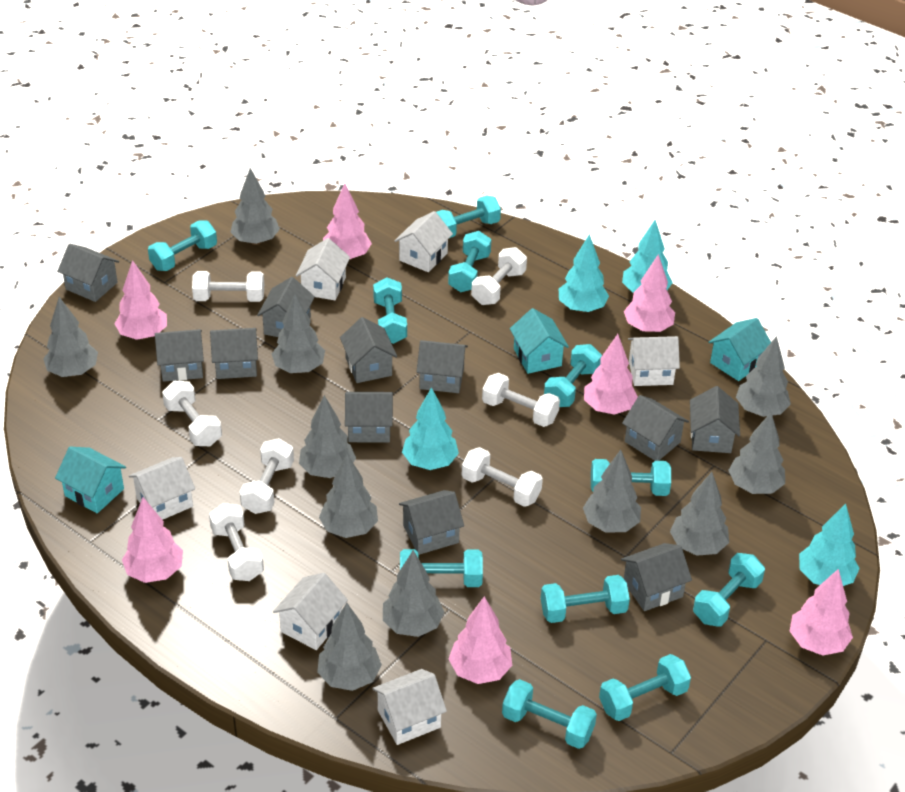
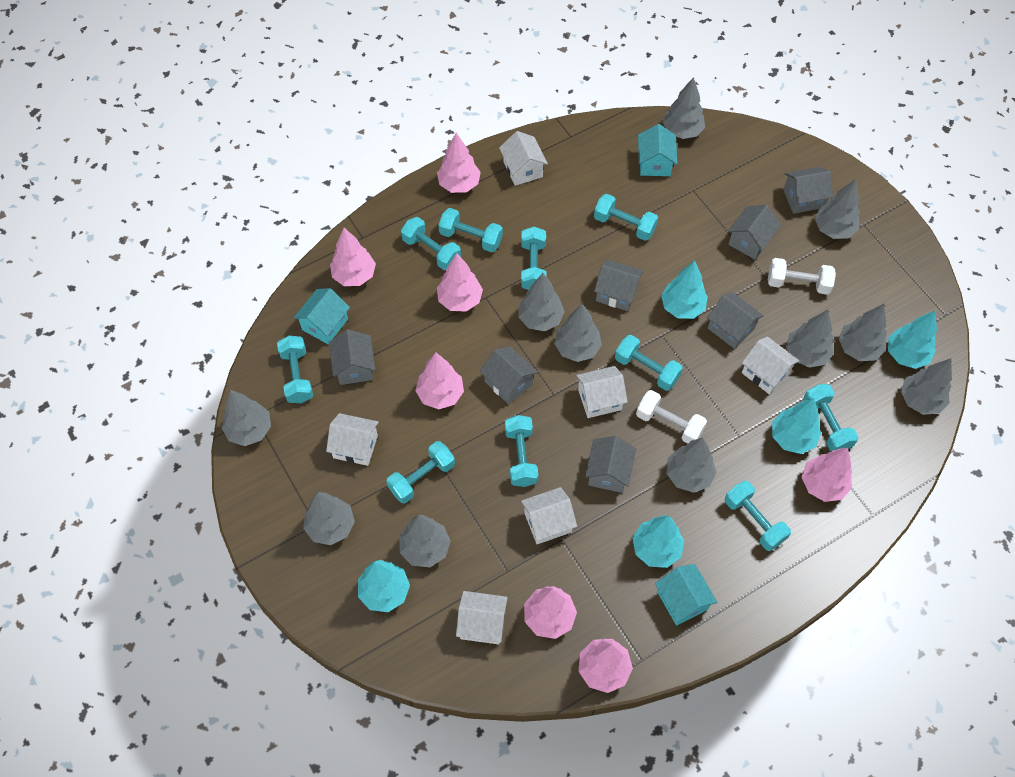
grey house: 11 -> 7
turquoise dumbbell: 11 -> 10
turquoise tree: 4 -> 5
white dumbbell: 7 -> 2

